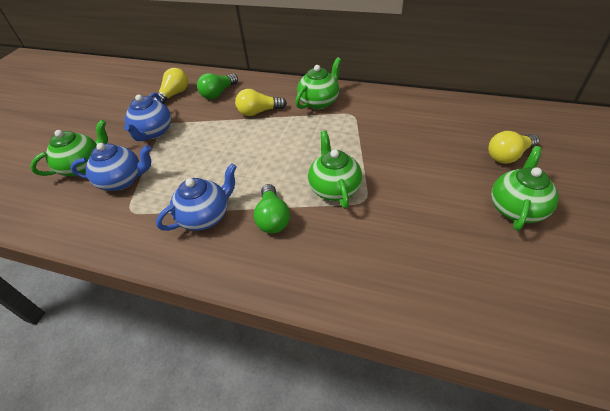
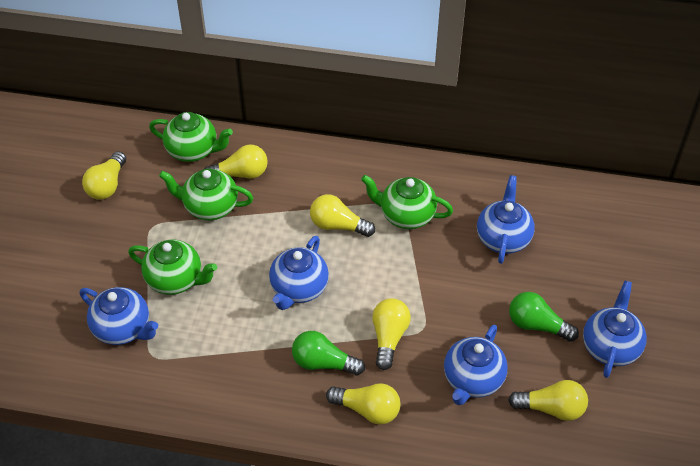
blue teapot: 3 -> 5
yellow light bulb: 3 -> 6

